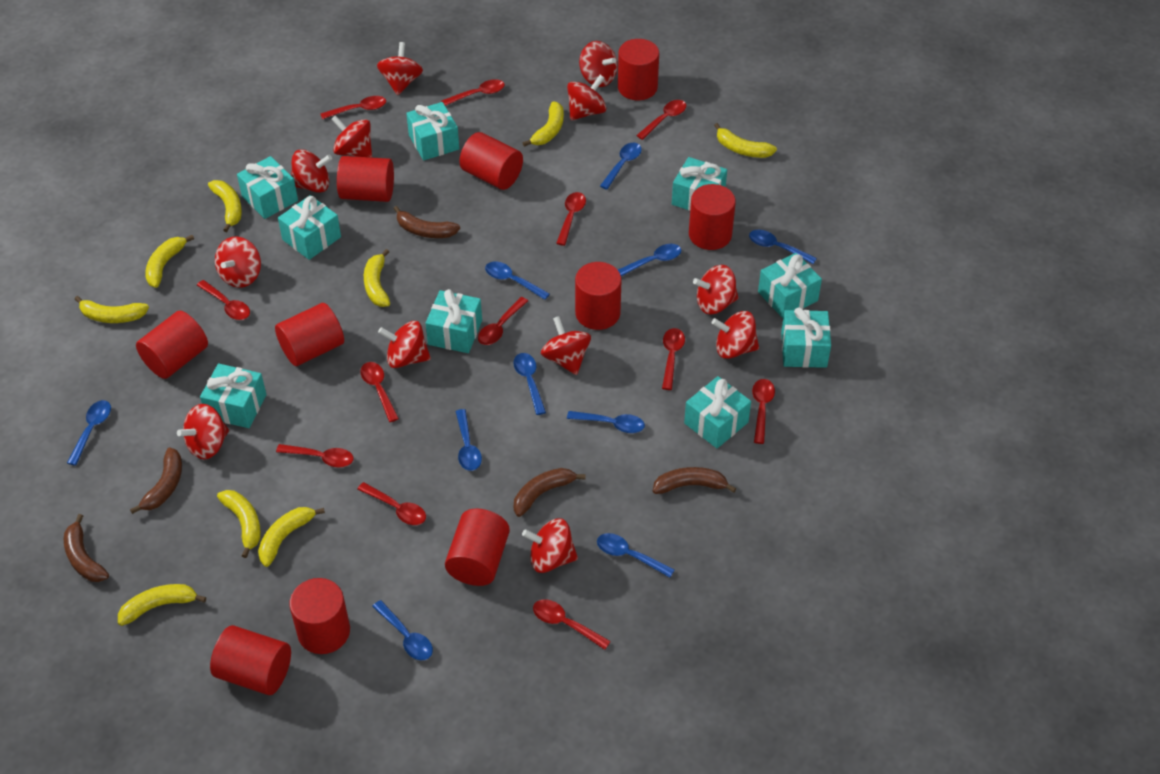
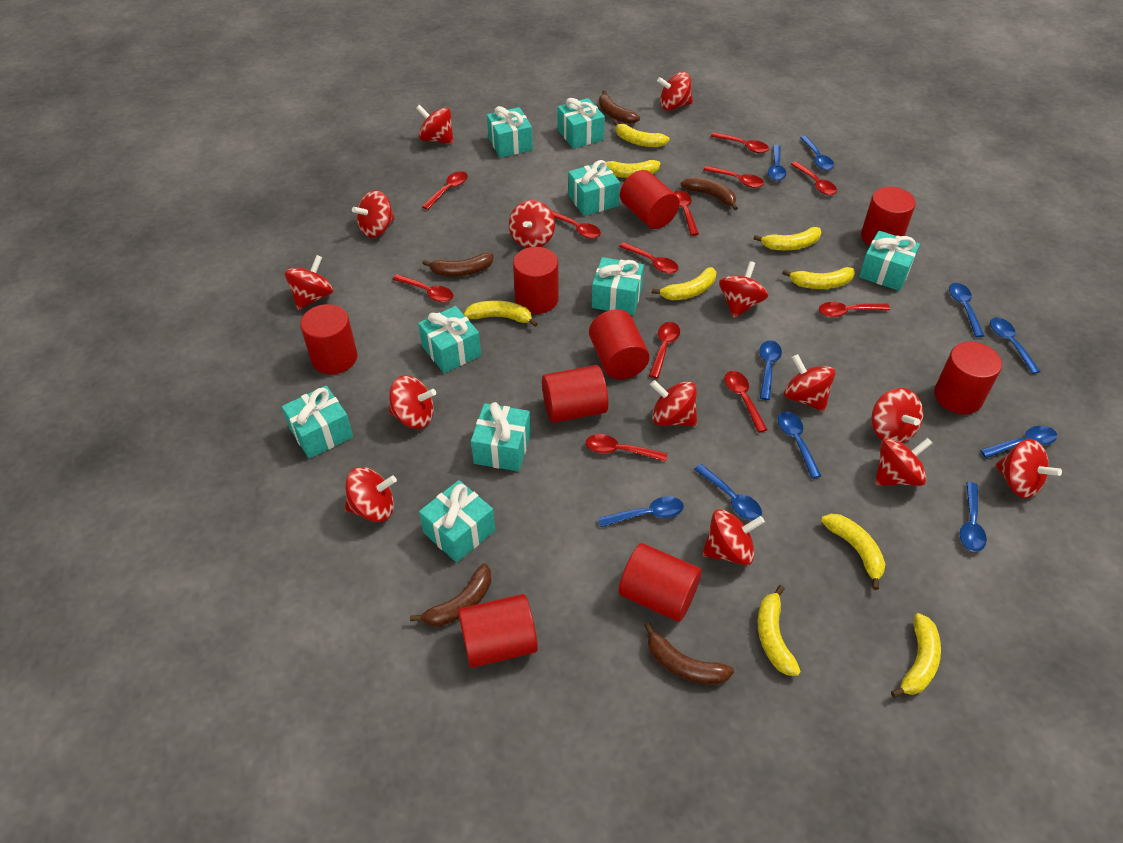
red cylinder: 10 -> 9
red spinning top: 12 -> 14

